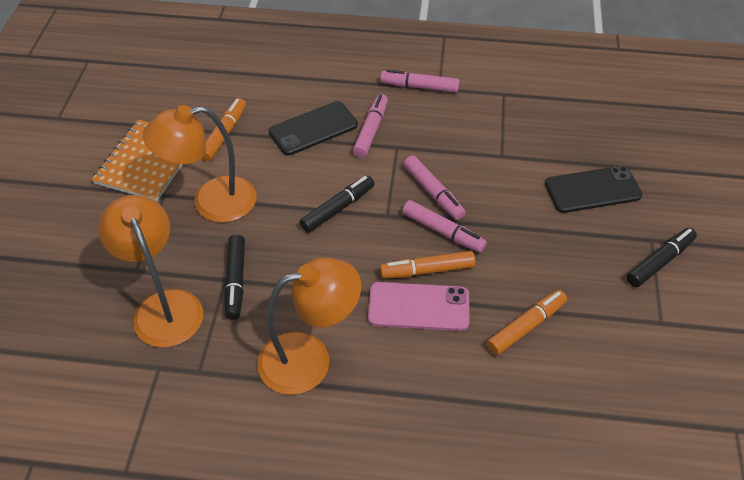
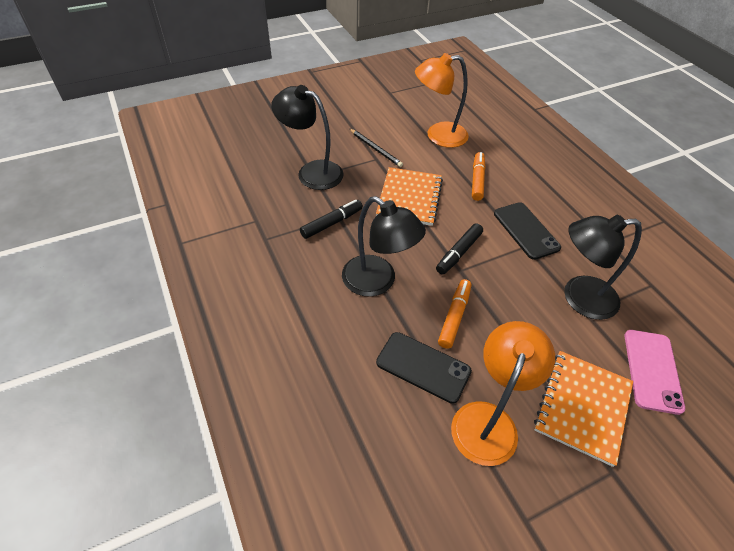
black lamp: 0 -> 3
black marker: 3 -> 2
black pencil: 0 -> 1
orange lamp: 3 -> 2
orange marker: 3 -> 2
orange notebook: 1 -> 2
pink marker: 4 -> 0

